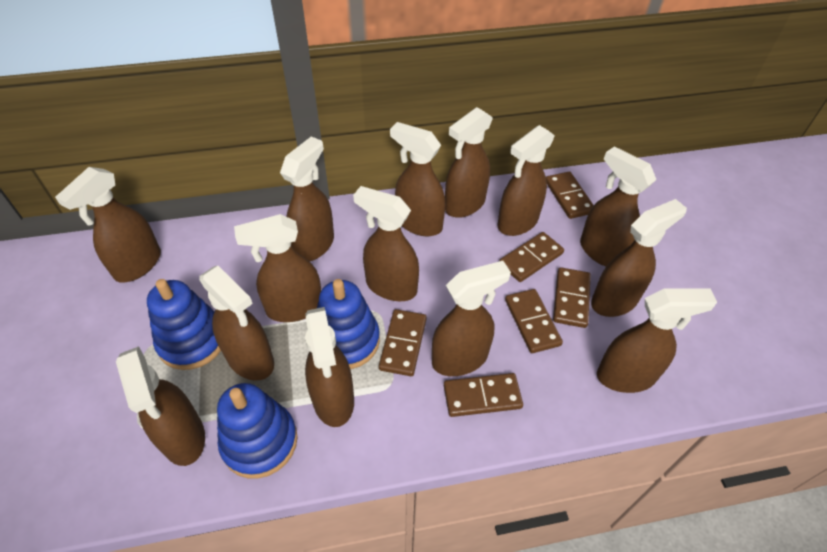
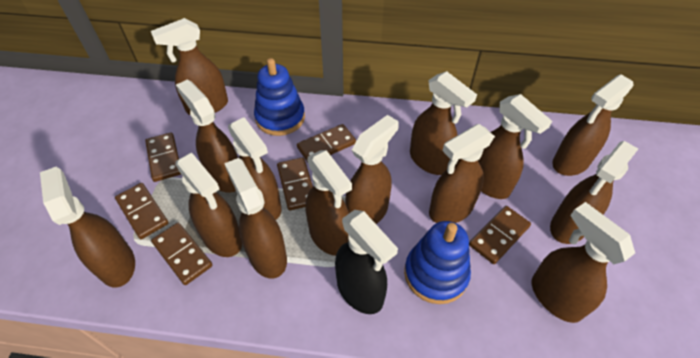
black spray bottle: 0 -> 1
blue stacking toy: 3 -> 2

